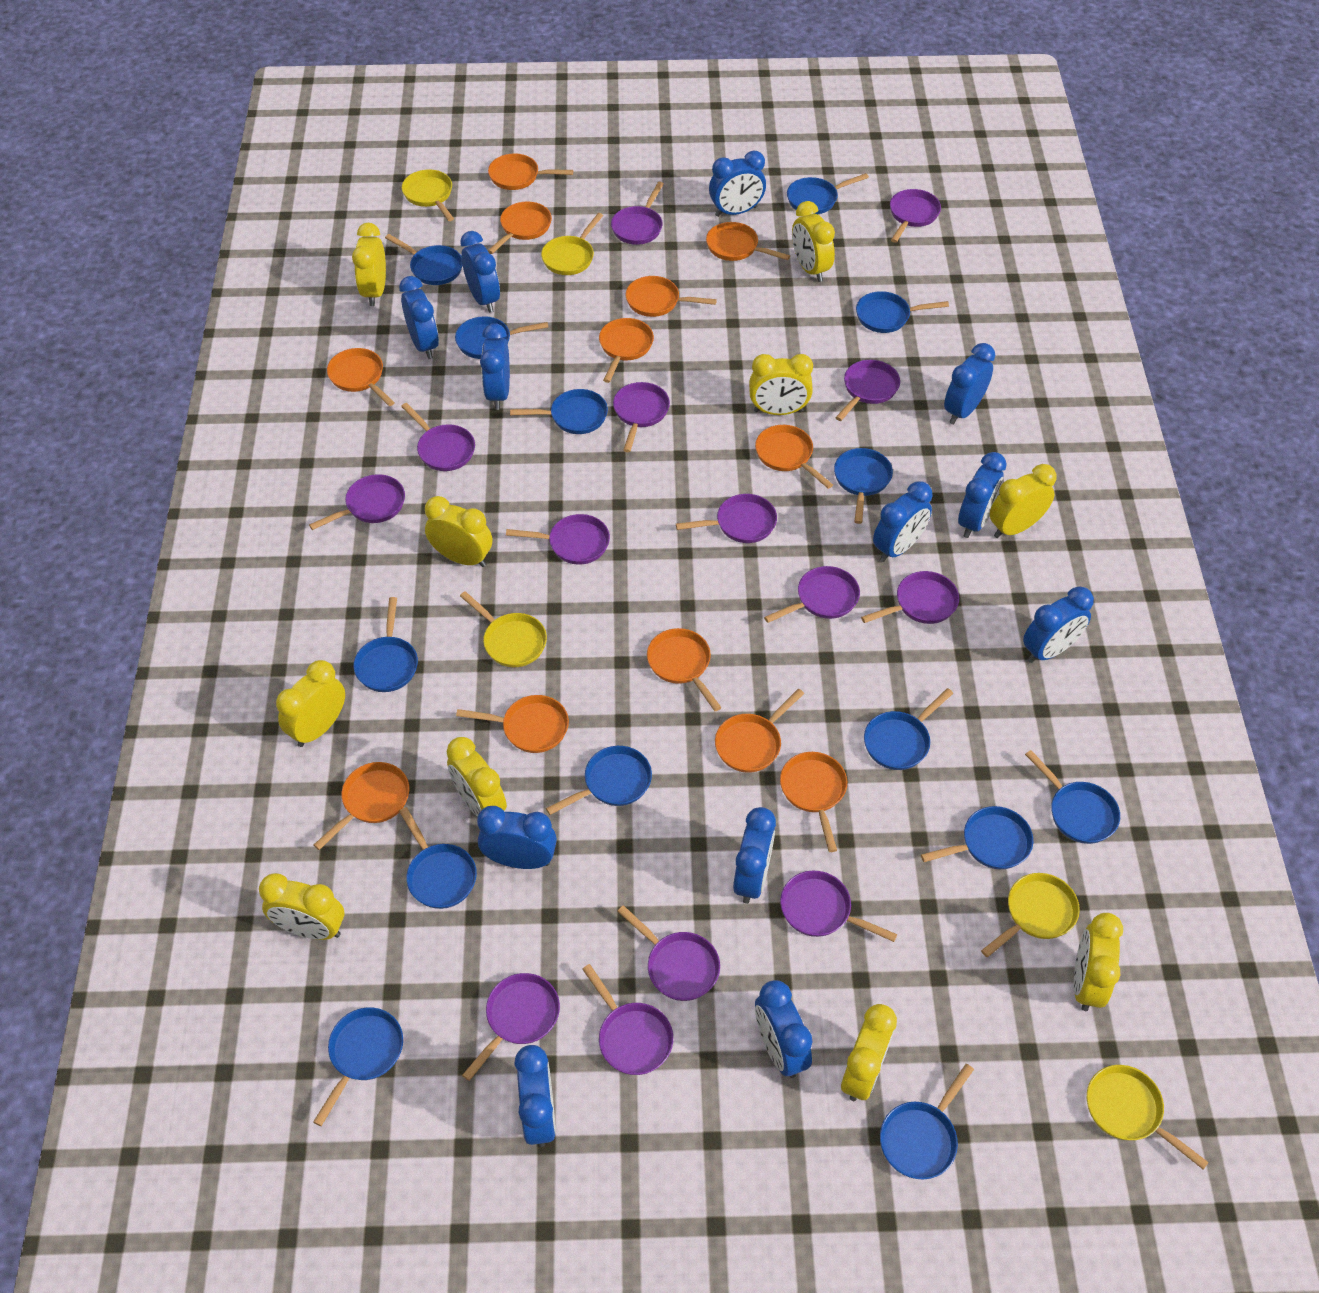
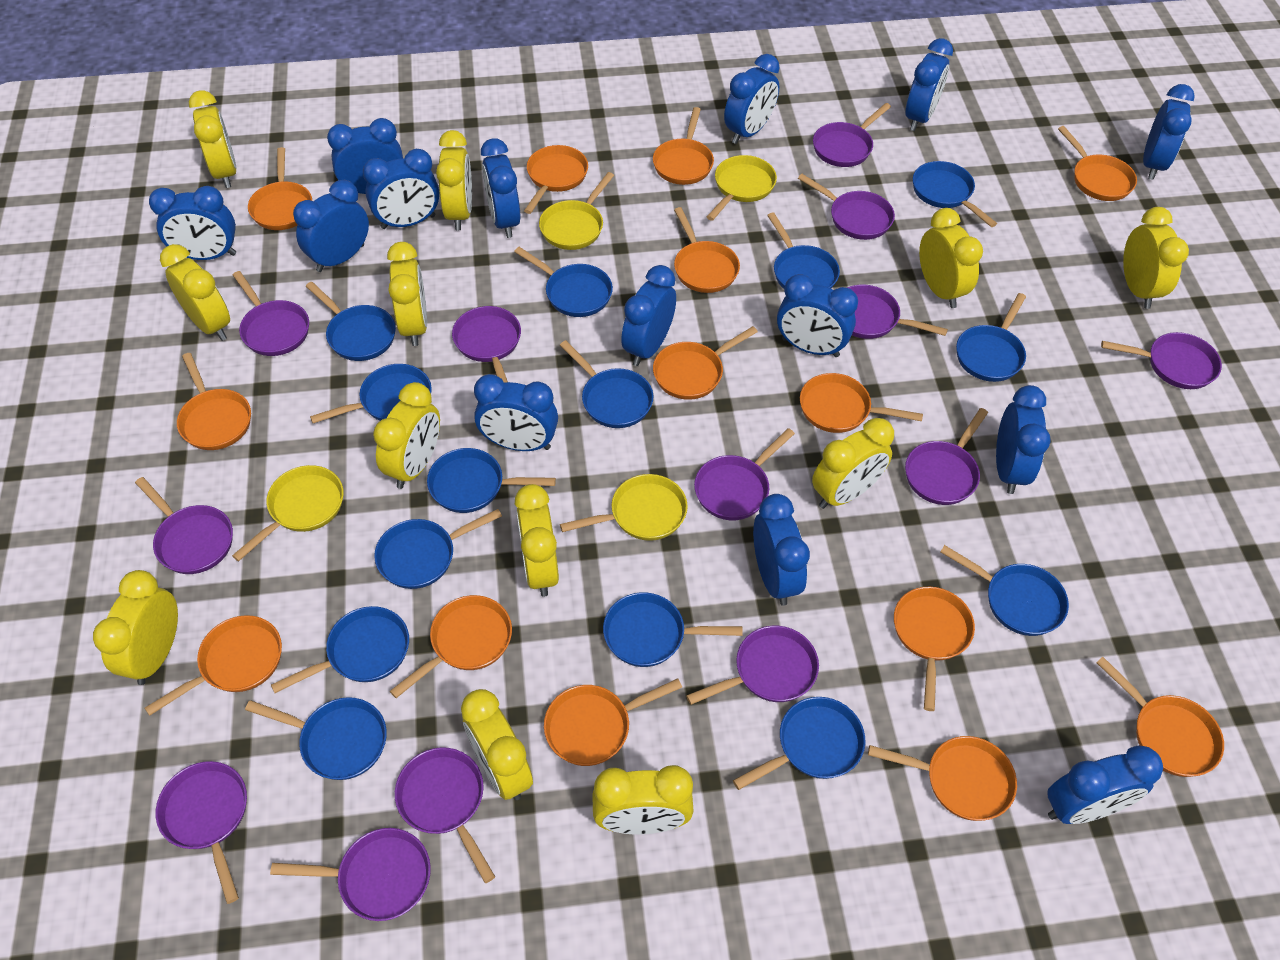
blue clock: 12 -> 14
orange pan: 12 -> 14
purple pan: 14 -> 13
yellow clock: 10 -> 12
yellow pan: 5 -> 4

